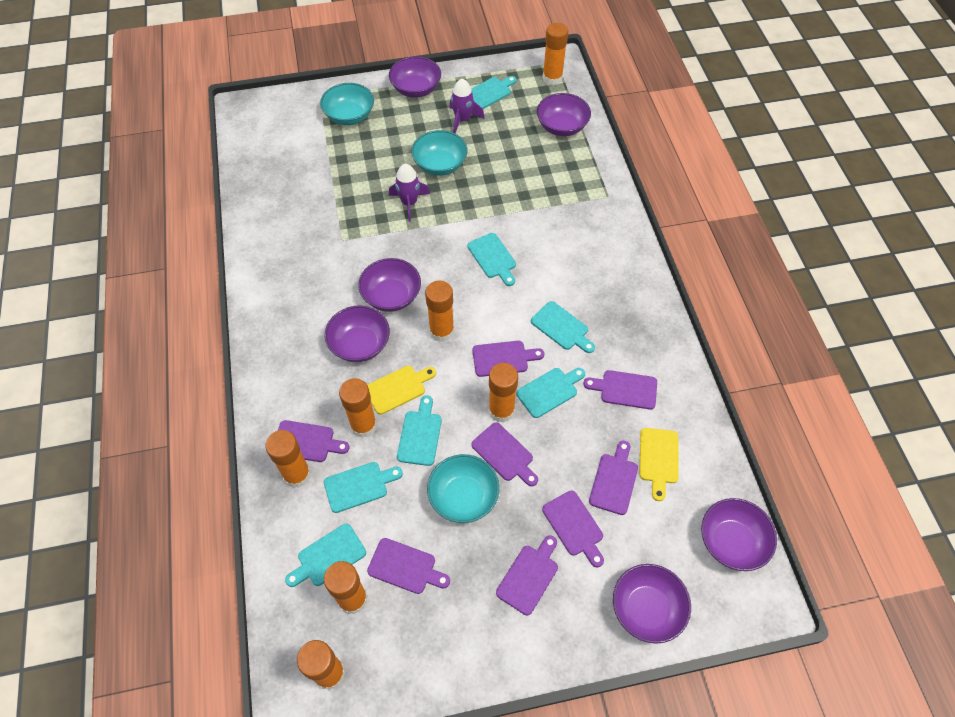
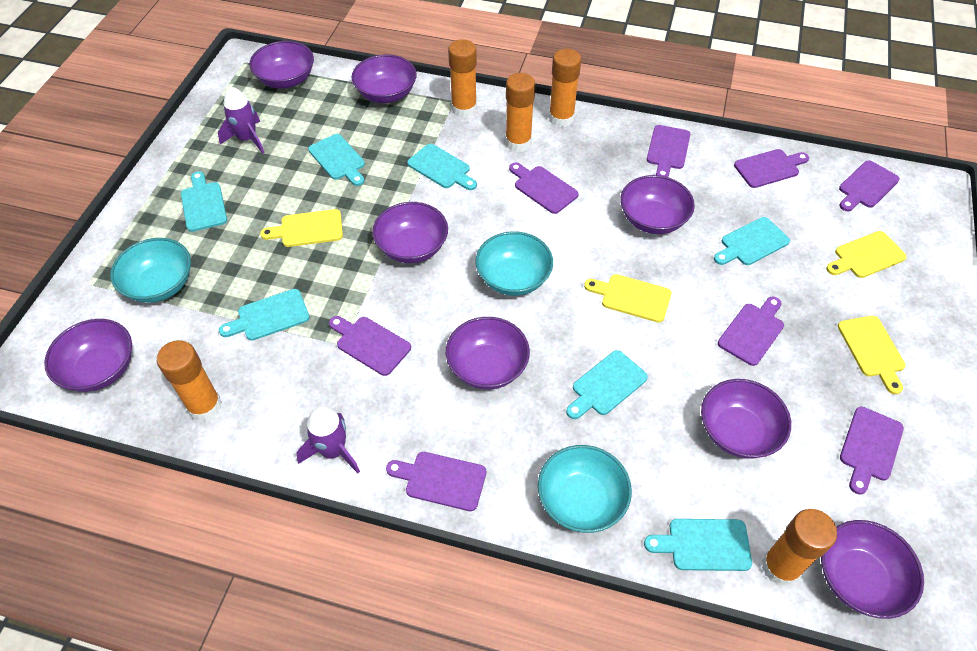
orange glue stick: 7 -> 5
purple bowl: 6 -> 8
yellow cutting board: 2 -> 4

